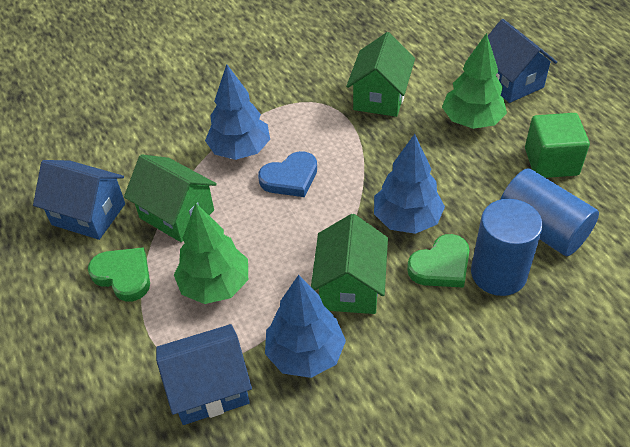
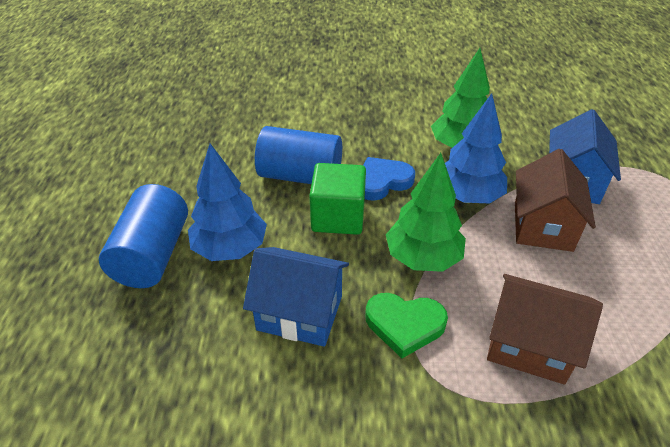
blue house: 3 -> 2
blue tree: 3 -> 2
brown house: 0 -> 2
green heart: 2 -> 1
green house: 3 -> 0

